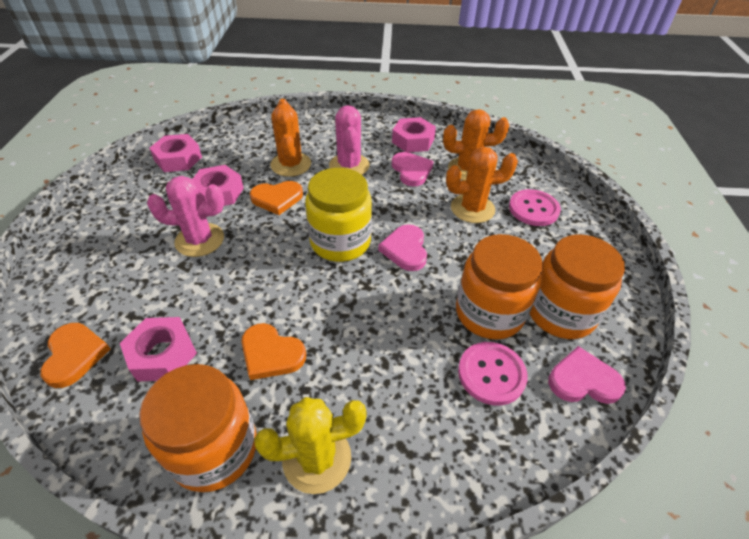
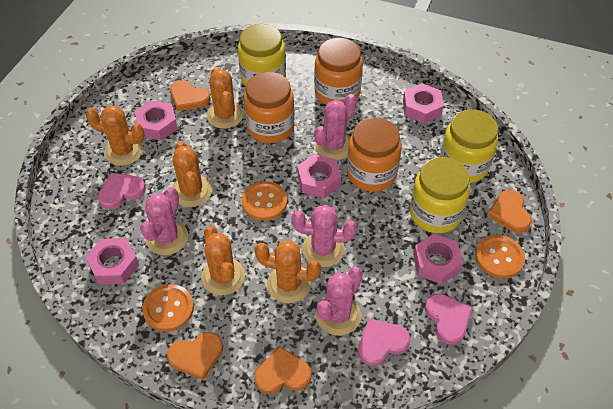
orange button: 0 -> 3
orange cactus: 3 -> 5
orange heart: 3 -> 4
pink button: 2 -> 0
pink cactus: 2 -> 4
pink nut: 4 -> 5
yellow cactus: 1 -> 0
yellow jar: 1 -> 3

